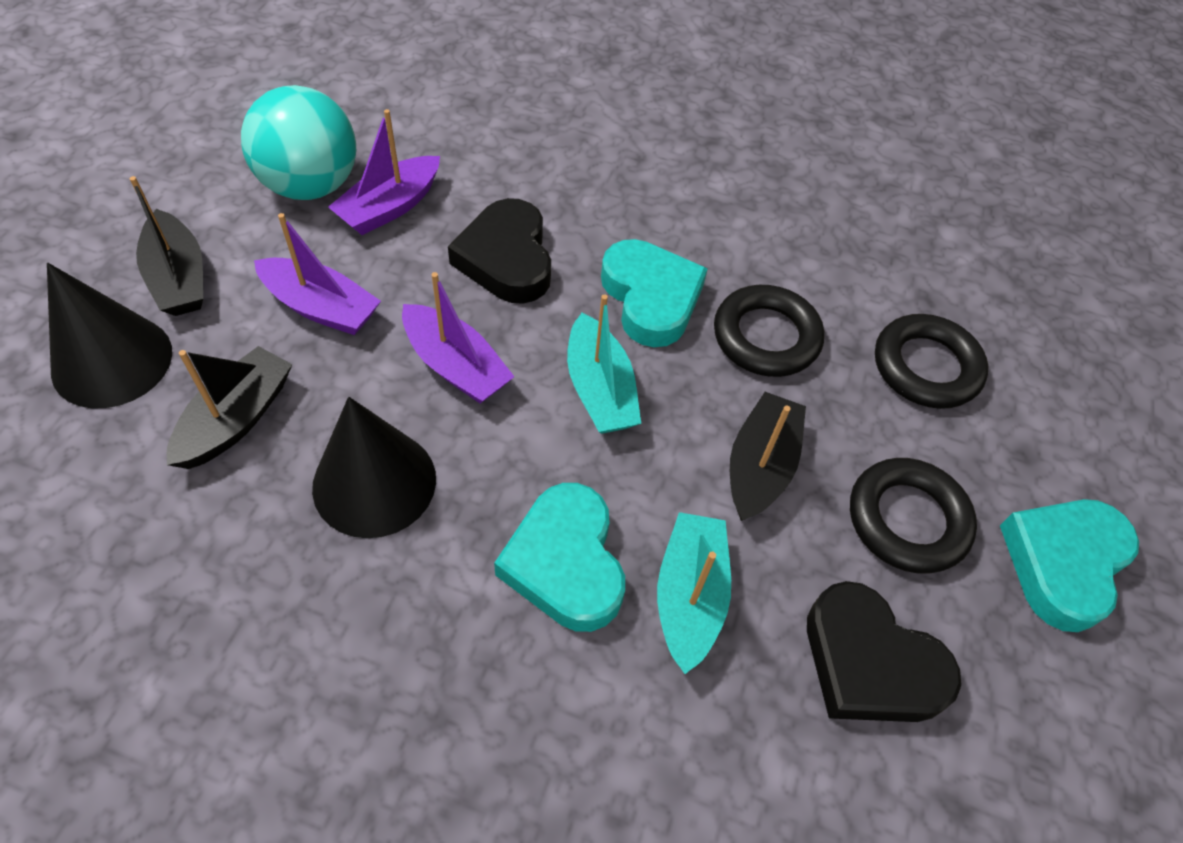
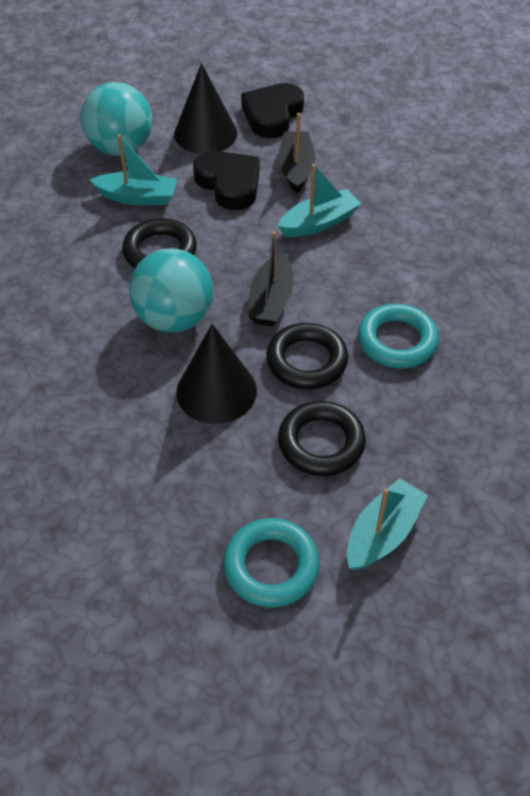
black boat: 3 -> 2
purple boat: 3 -> 0
turquoise ball: 1 -> 2
turquoise boat: 2 -> 3
turquoise heart: 3 -> 0
turquoise ring: 0 -> 2

